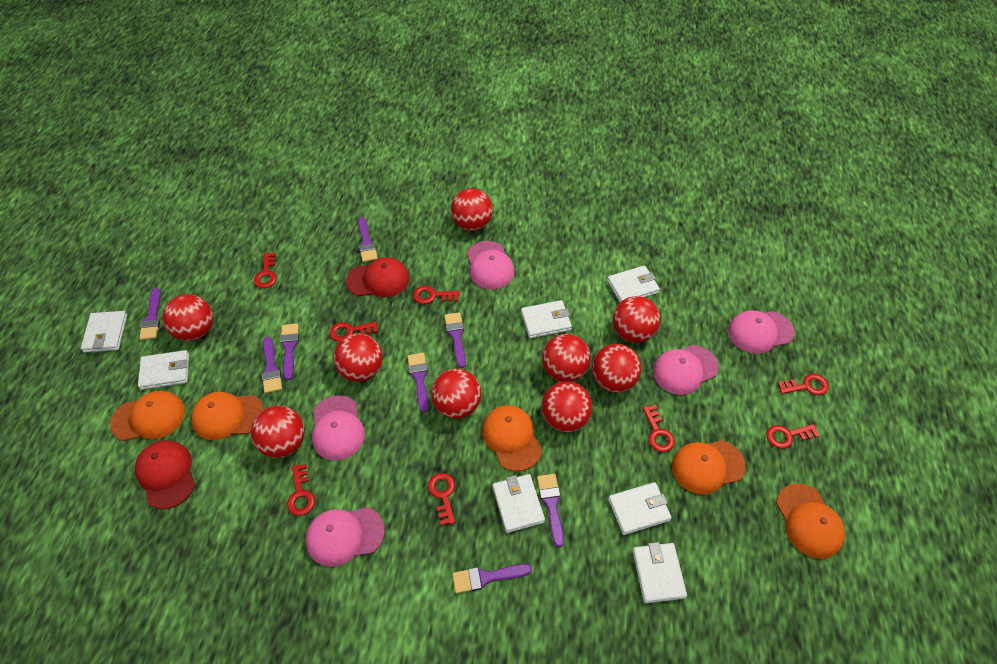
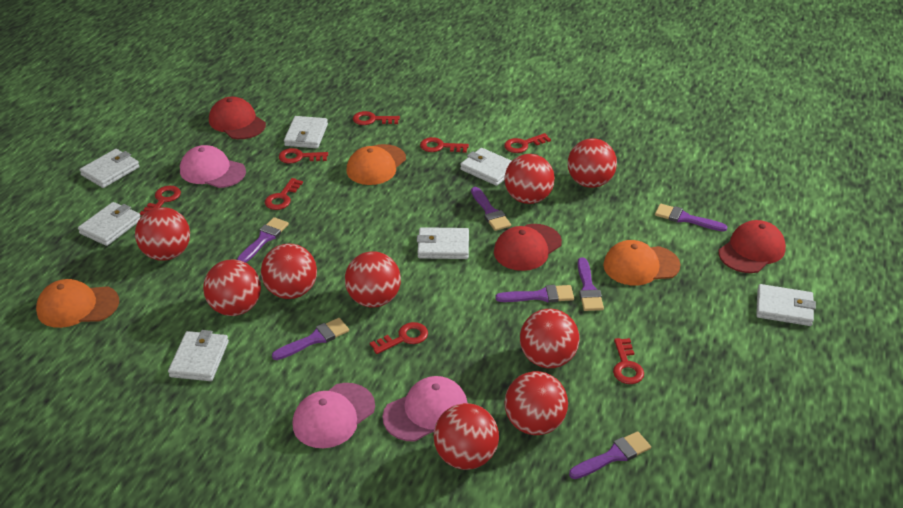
orange cap: 5 -> 3
pink cap: 5 -> 3
purple brush: 8 -> 7
red cap: 2 -> 3

